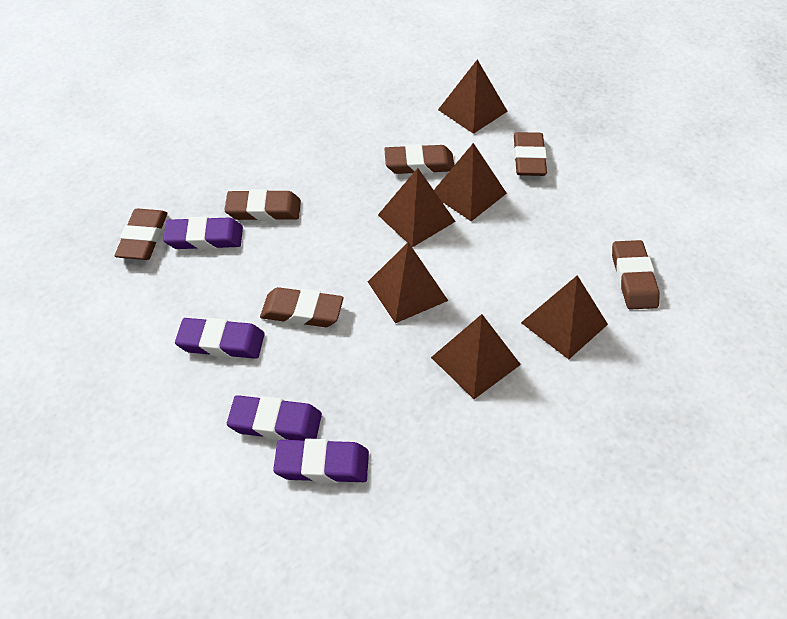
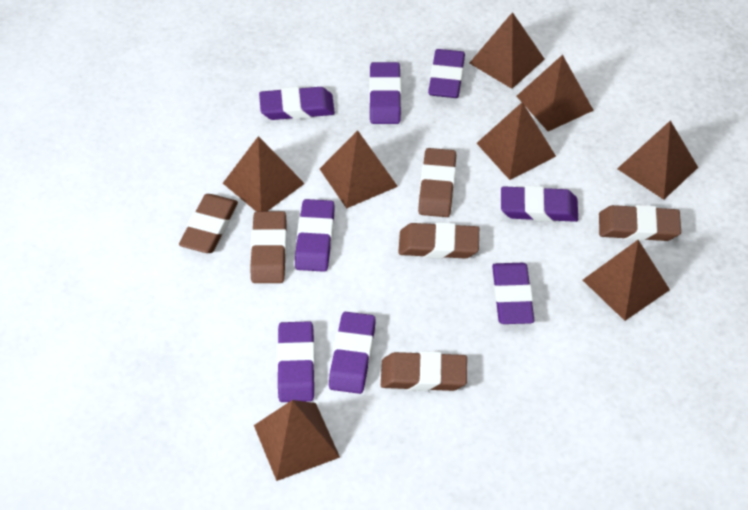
brown pyramid: 6 -> 8
purple eraser: 4 -> 8

